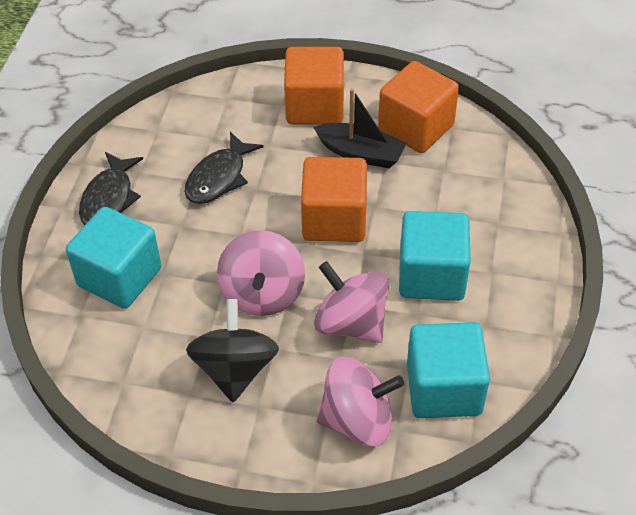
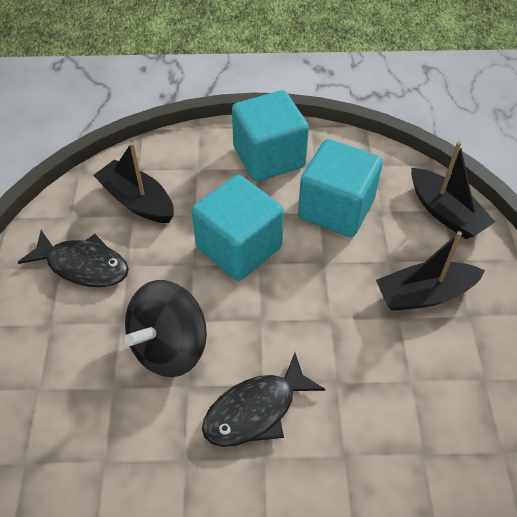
black boat: 1 -> 3
orange cube: 3 -> 0
pink spinning top: 3 -> 0

